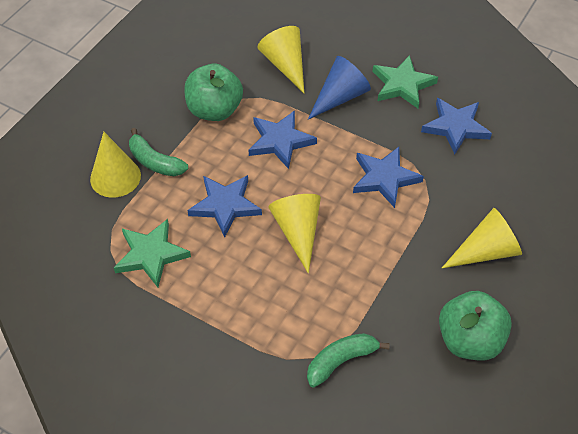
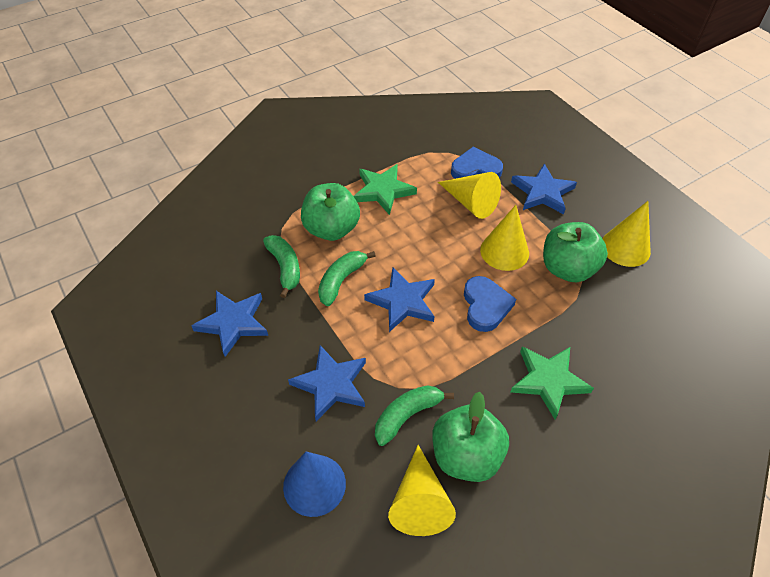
blue heart: 0 -> 2
green apple: 2 -> 3
green banana: 2 -> 3

